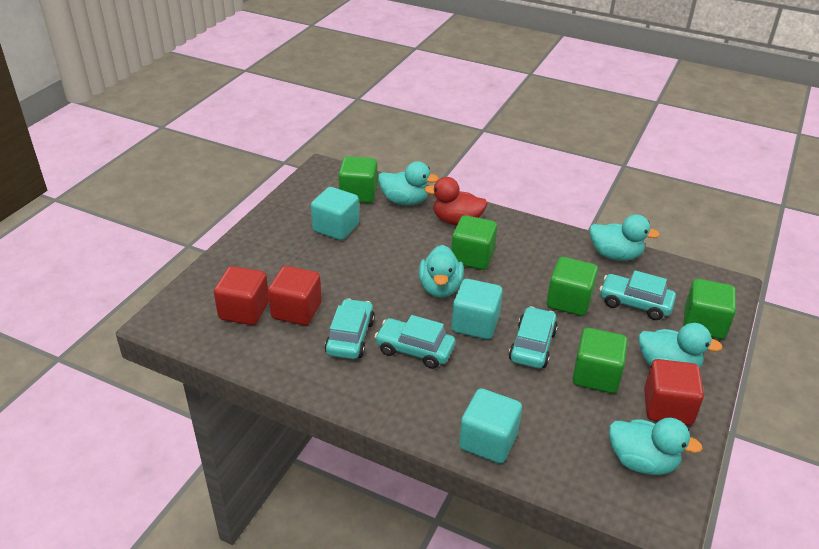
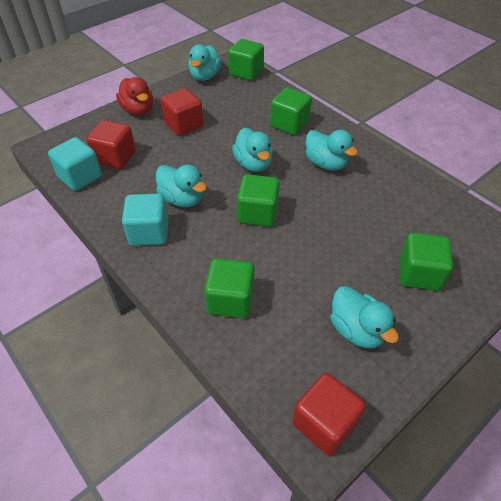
turquoise car: 4 -> 0
turquoise cube: 3 -> 2

